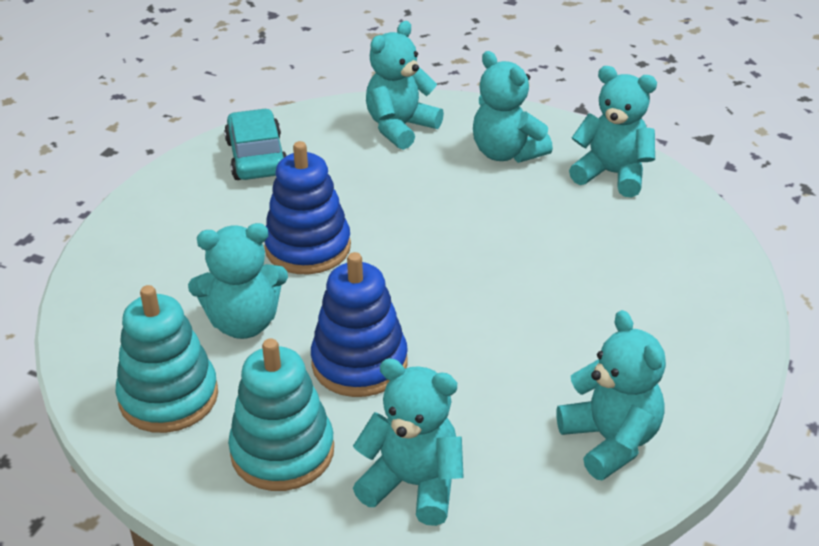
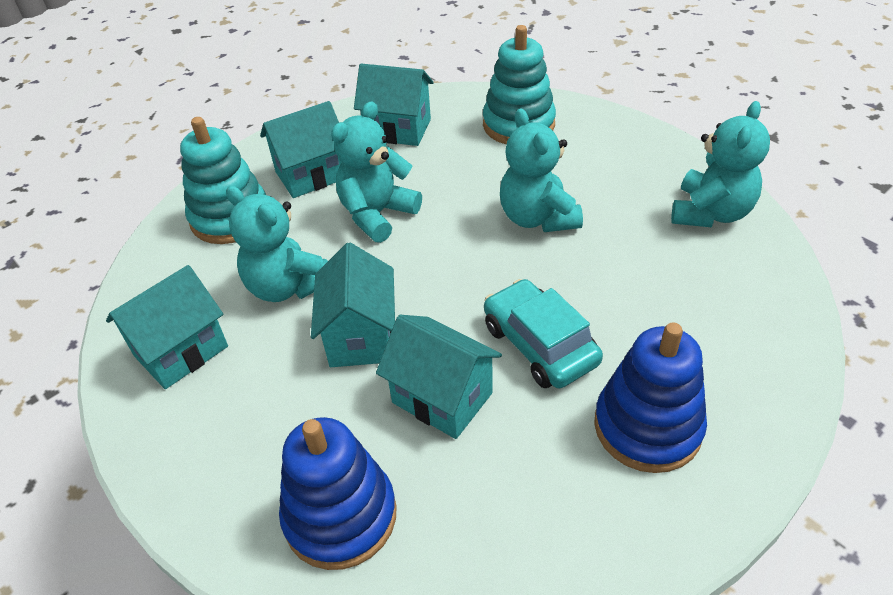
turquoise house: 0 -> 5
turquoise teddy bear: 6 -> 4

